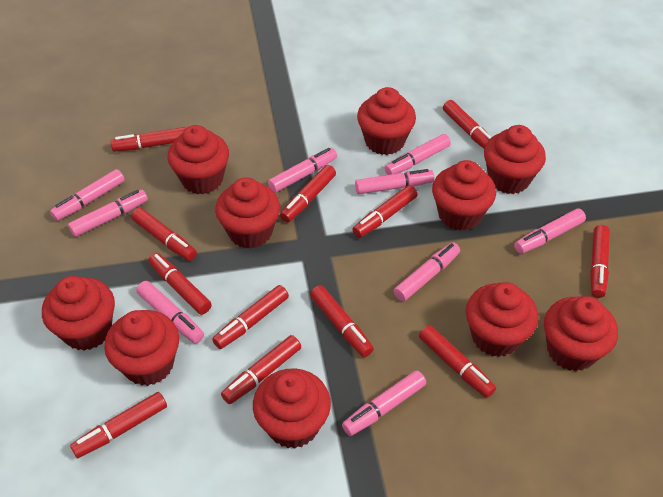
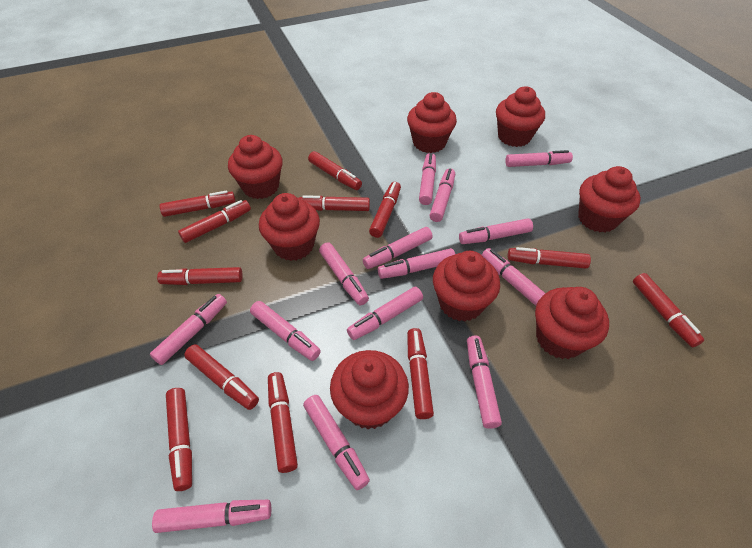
pink marker: 9 -> 14
red cupcake: 10 -> 8

